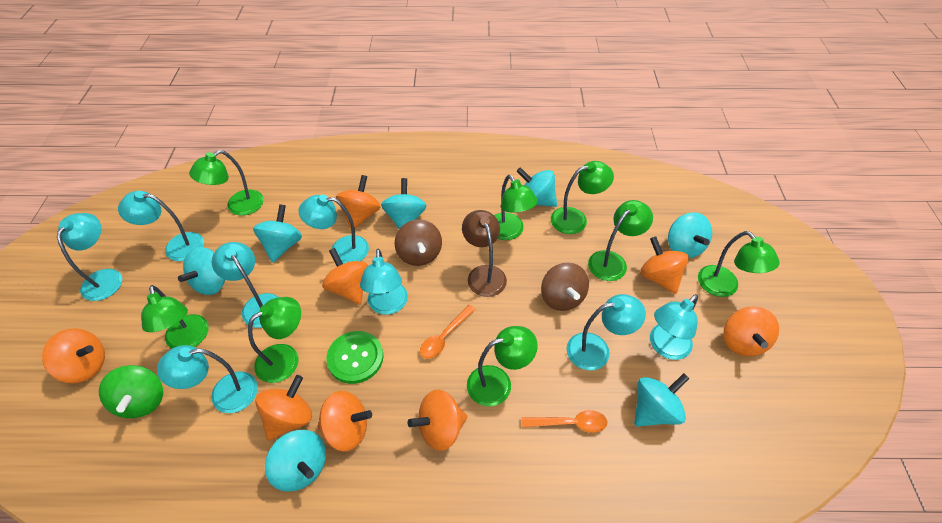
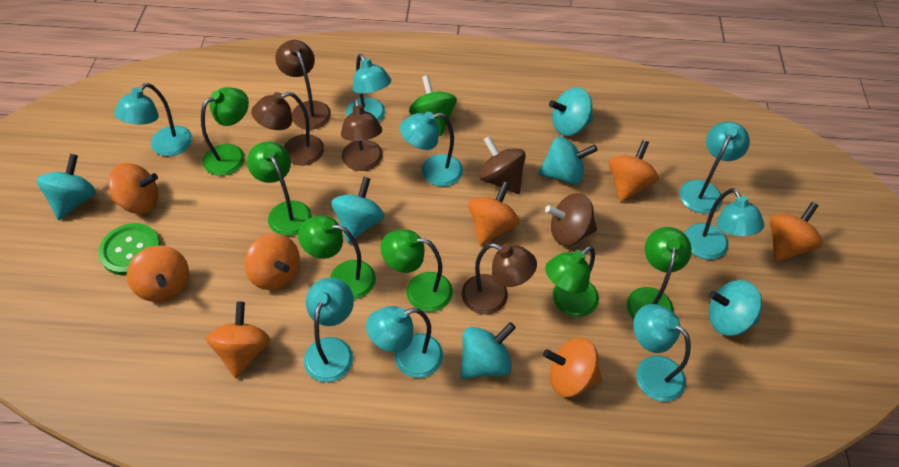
brown lamp: 1 -> 4
green lamp: 8 -> 6
orange spoon: 2 -> 0
turquoise spinning top: 7 -> 6

